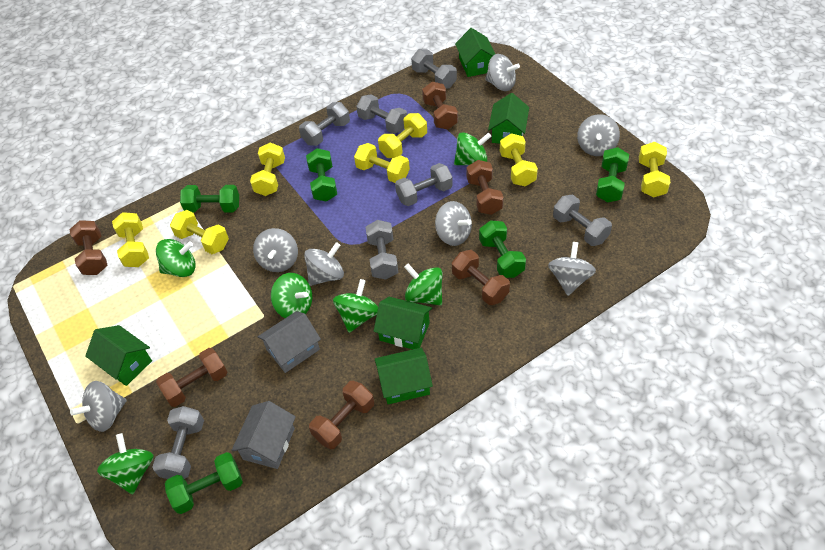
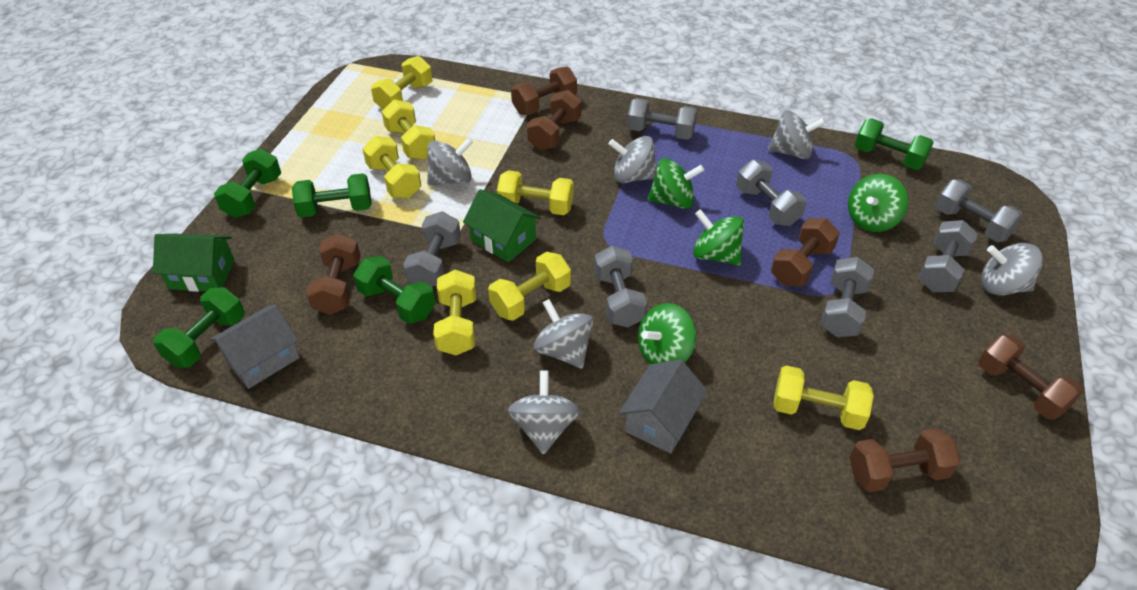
green house: 5 -> 2
green spinning top: 6 -> 4
grey spinning top: 7 -> 6

